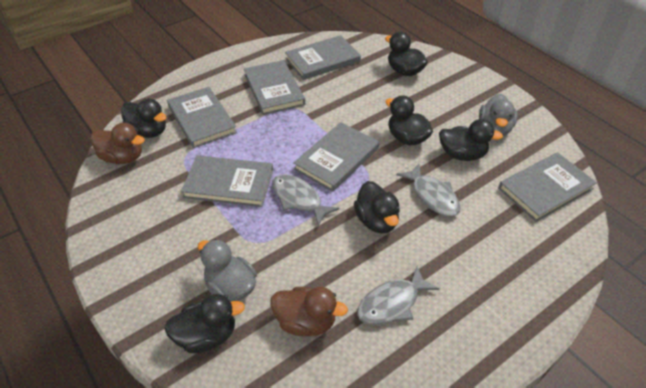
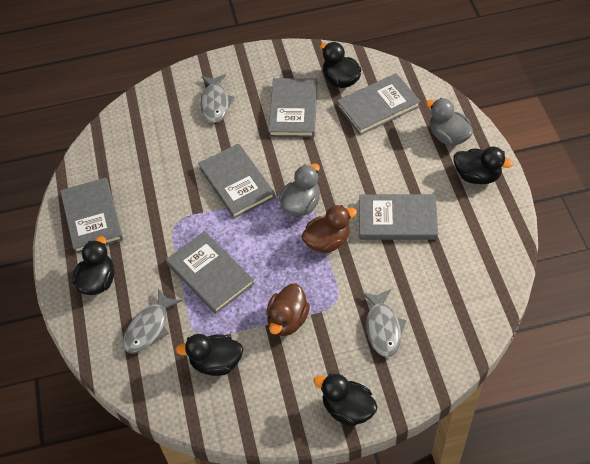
black duck: 6 -> 5

